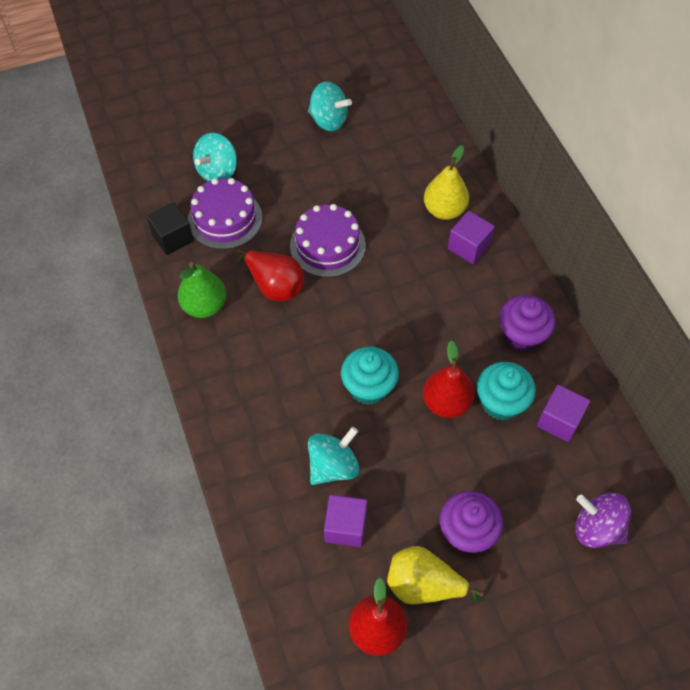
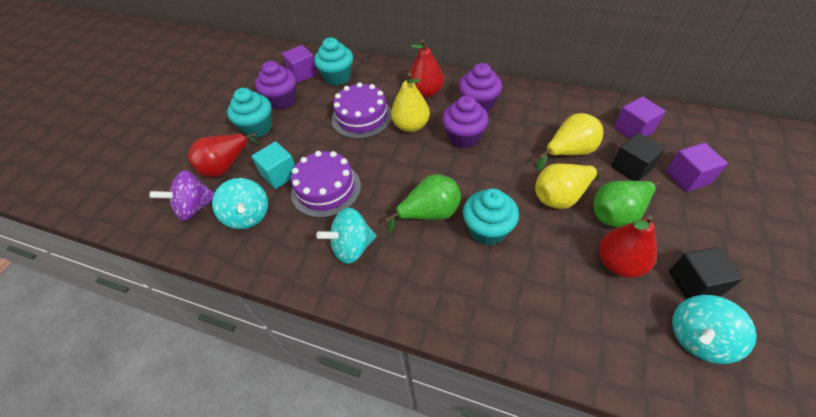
black cube: 1 -> 2
green pear: 1 -> 2
purple cupcake: 2 -> 3
turquoise cube: 0 -> 1
turquoise cupcake: 2 -> 3
yellow pear: 2 -> 3

